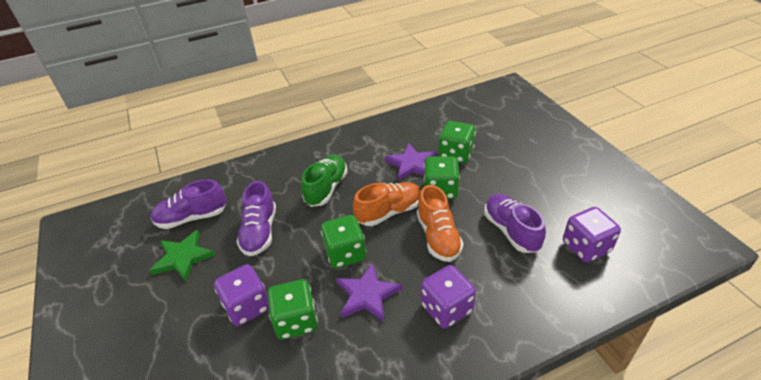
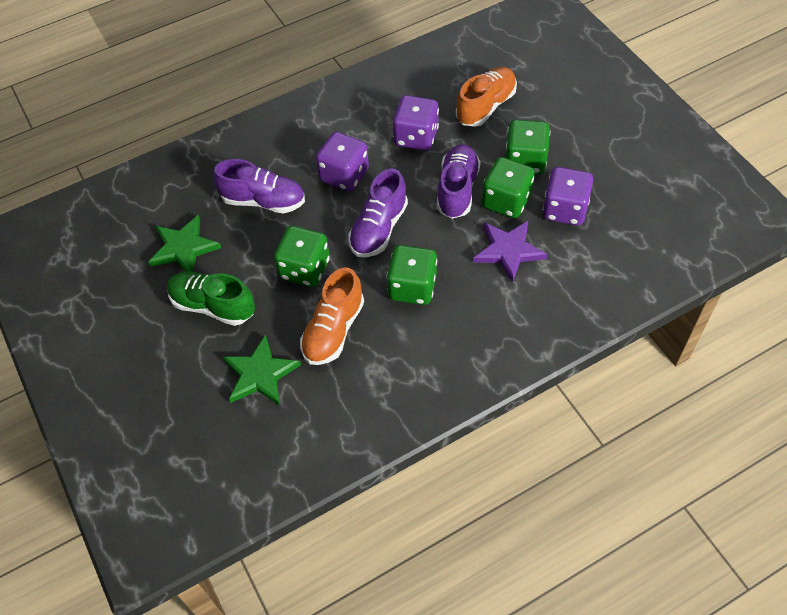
green star: 1 -> 2
purple star: 2 -> 1

